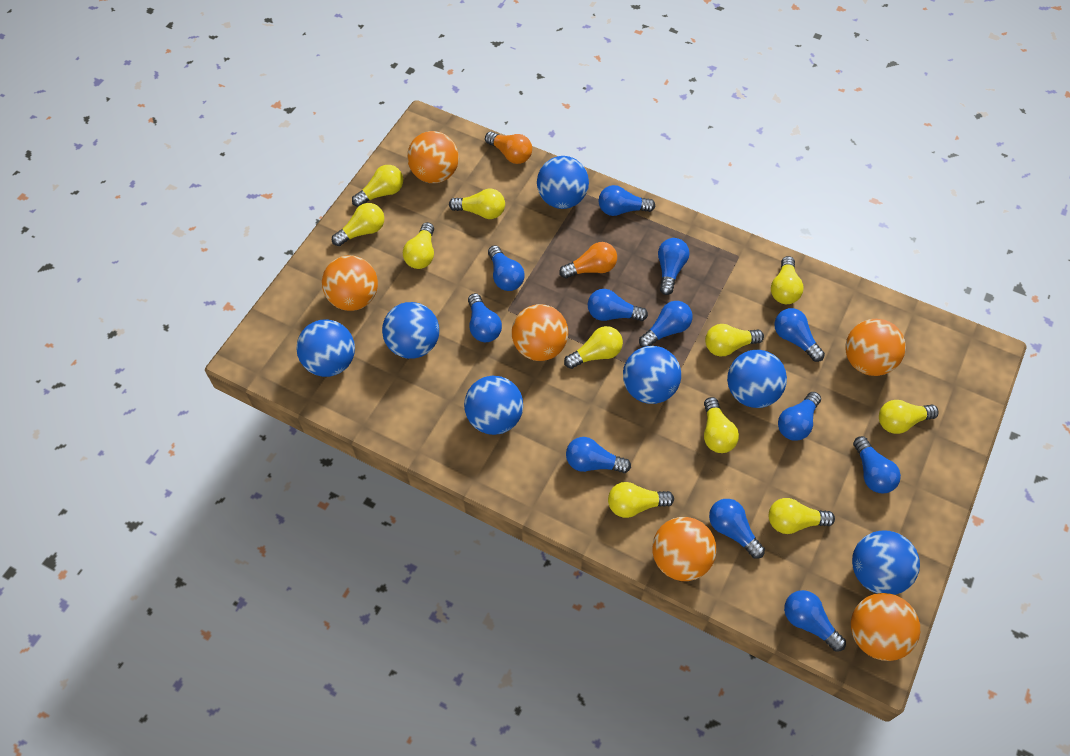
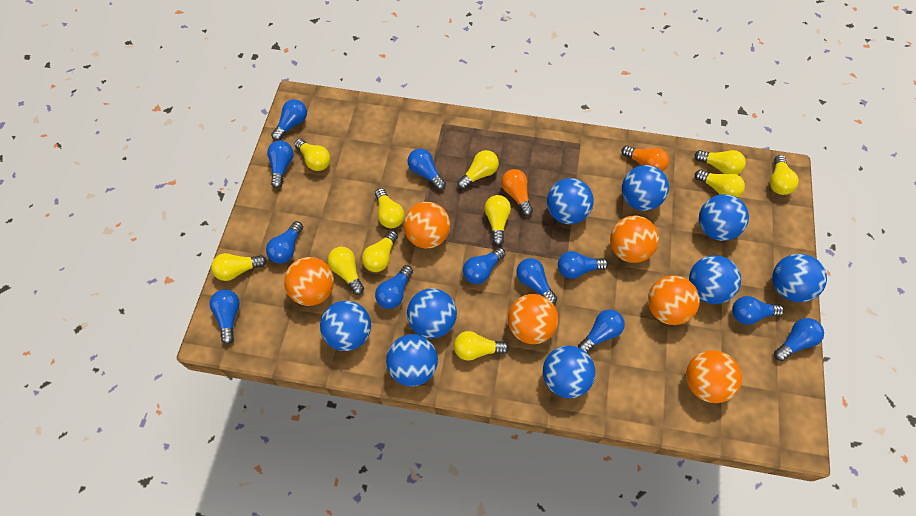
blue ball: 7 -> 9

